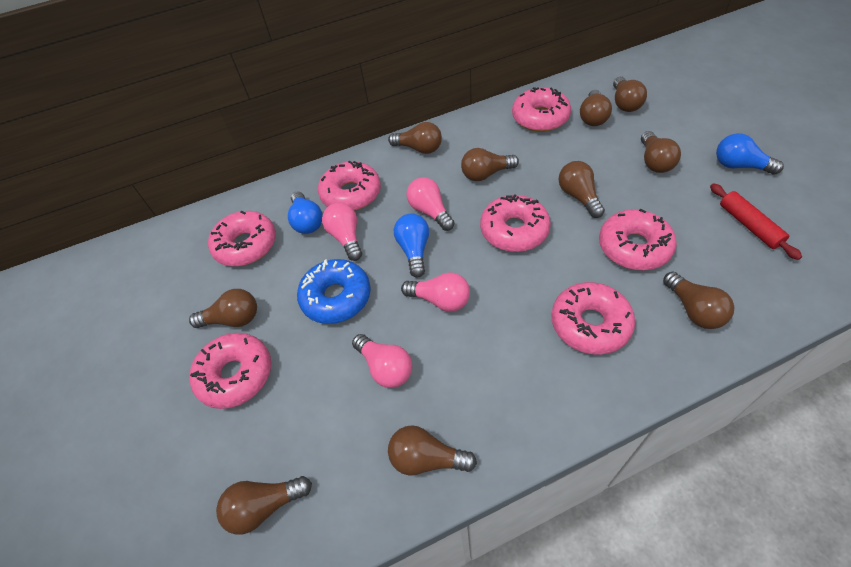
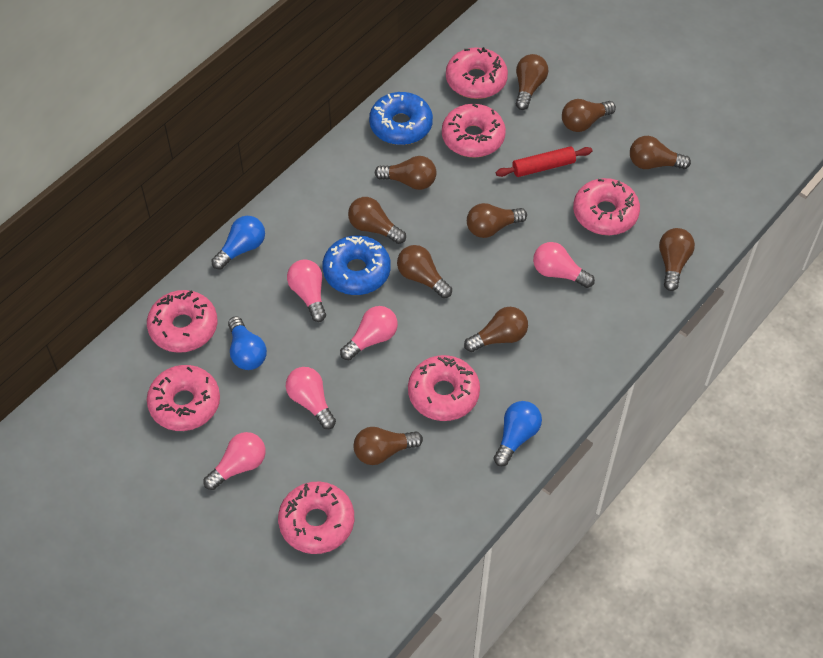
blue donut: 1 -> 2
pink light bulb: 4 -> 5

